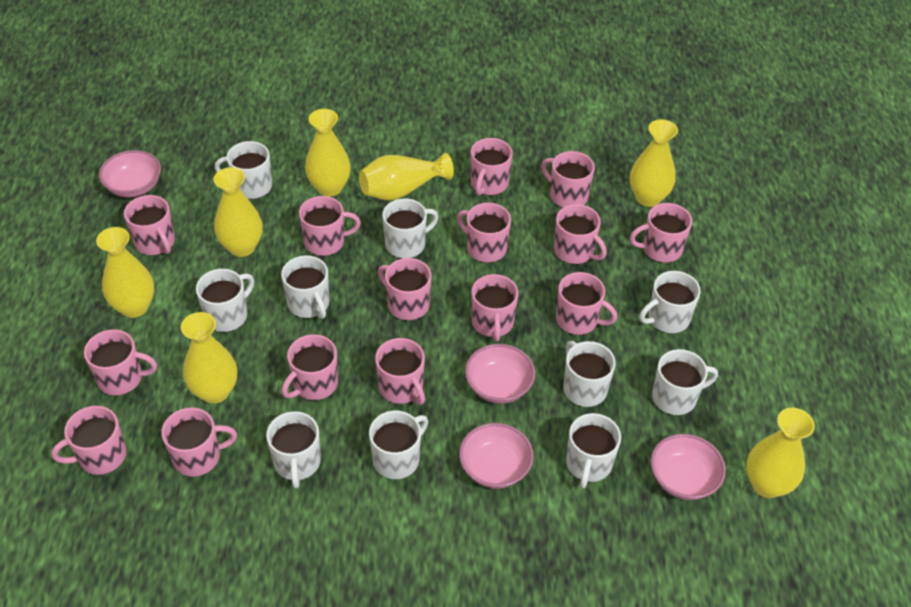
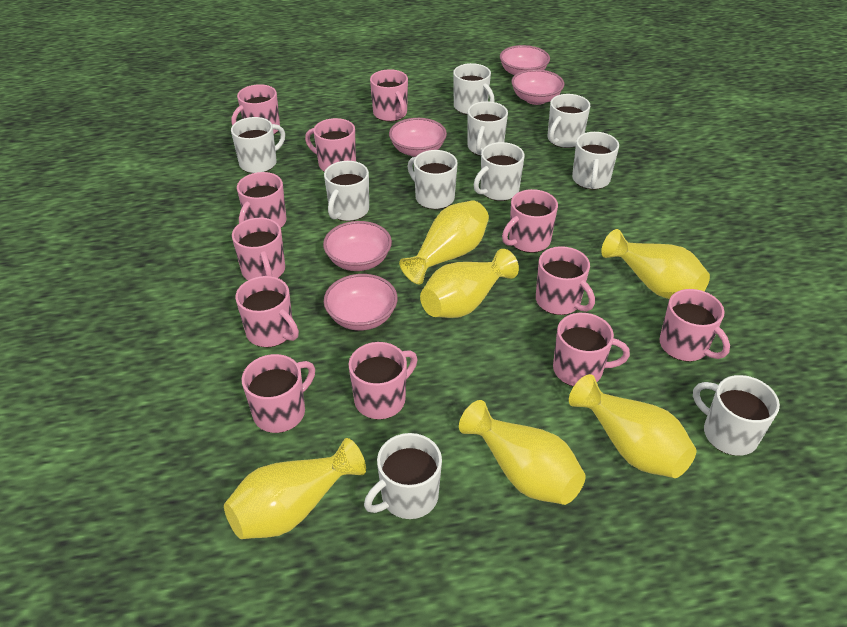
pink bowl: 4 -> 5
pink mug: 15 -> 12
yellow vase: 7 -> 6

